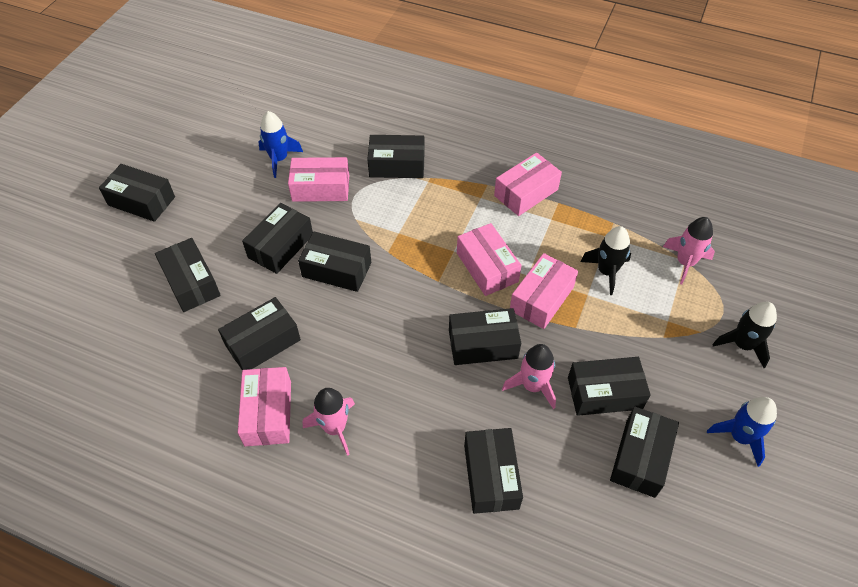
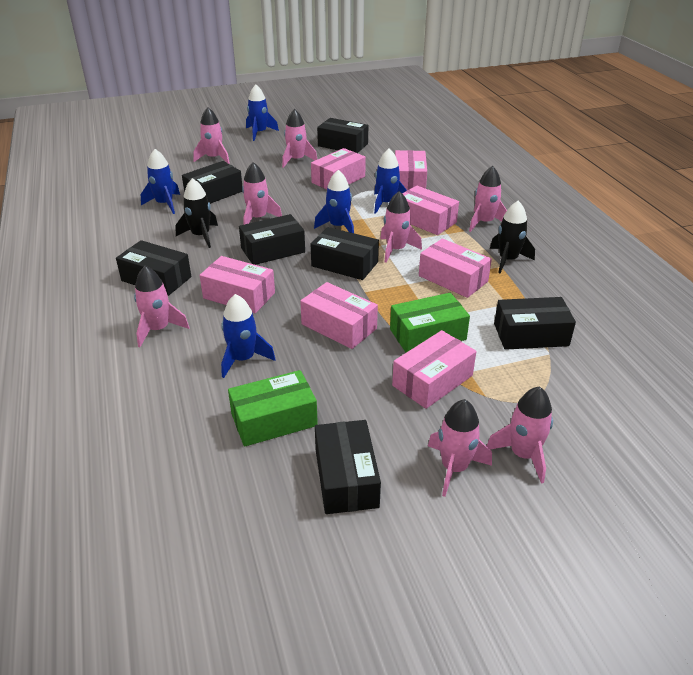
black box: 10 -> 7
blue rocket: 2 -> 5
green box: 0 -> 2
pink box: 5 -> 7
pink rocket: 3 -> 8

